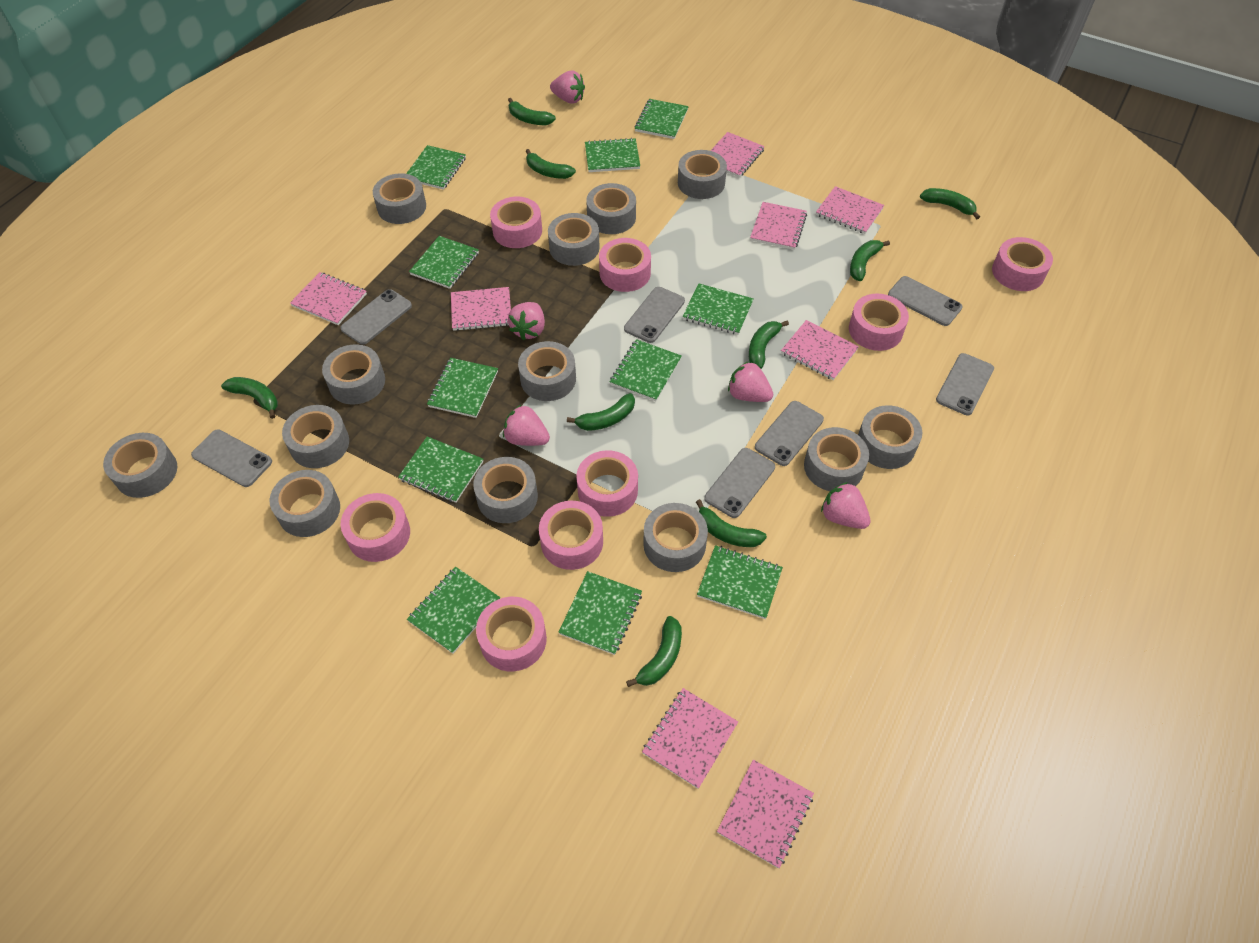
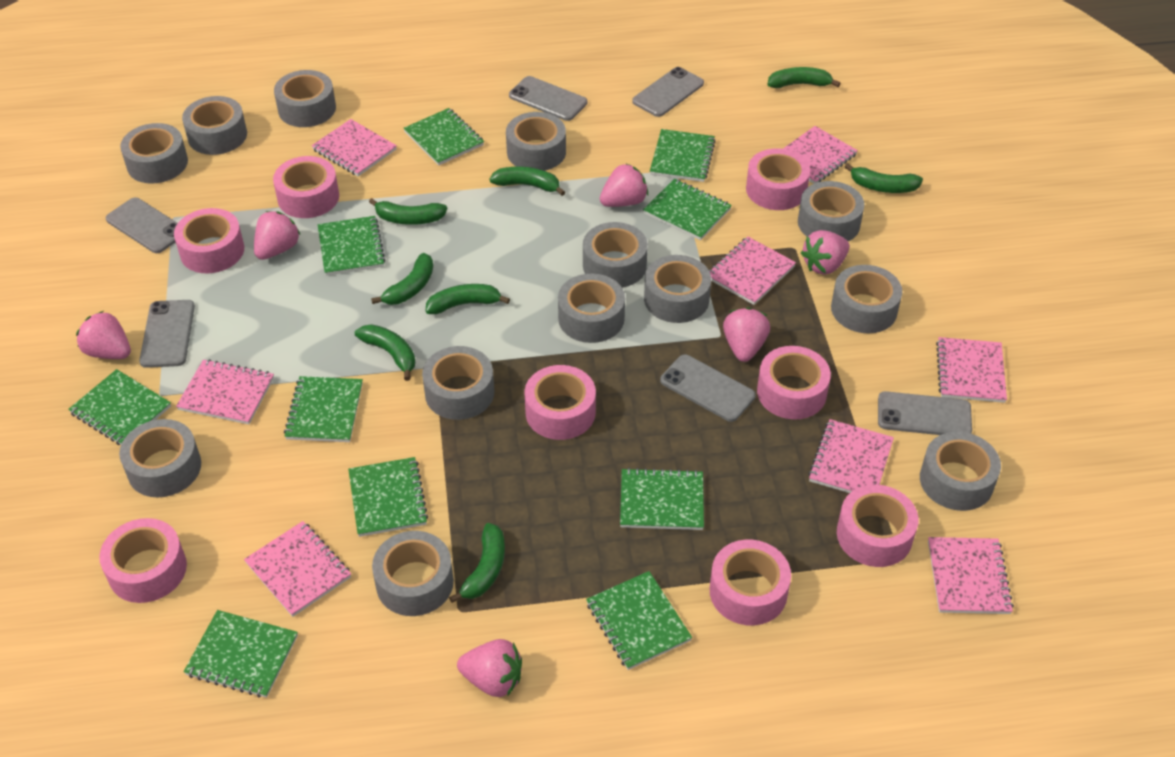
green banana: 9 -> 8
green notebook: 11 -> 10
grey phone: 7 -> 6
pink strawberry: 5 -> 6

